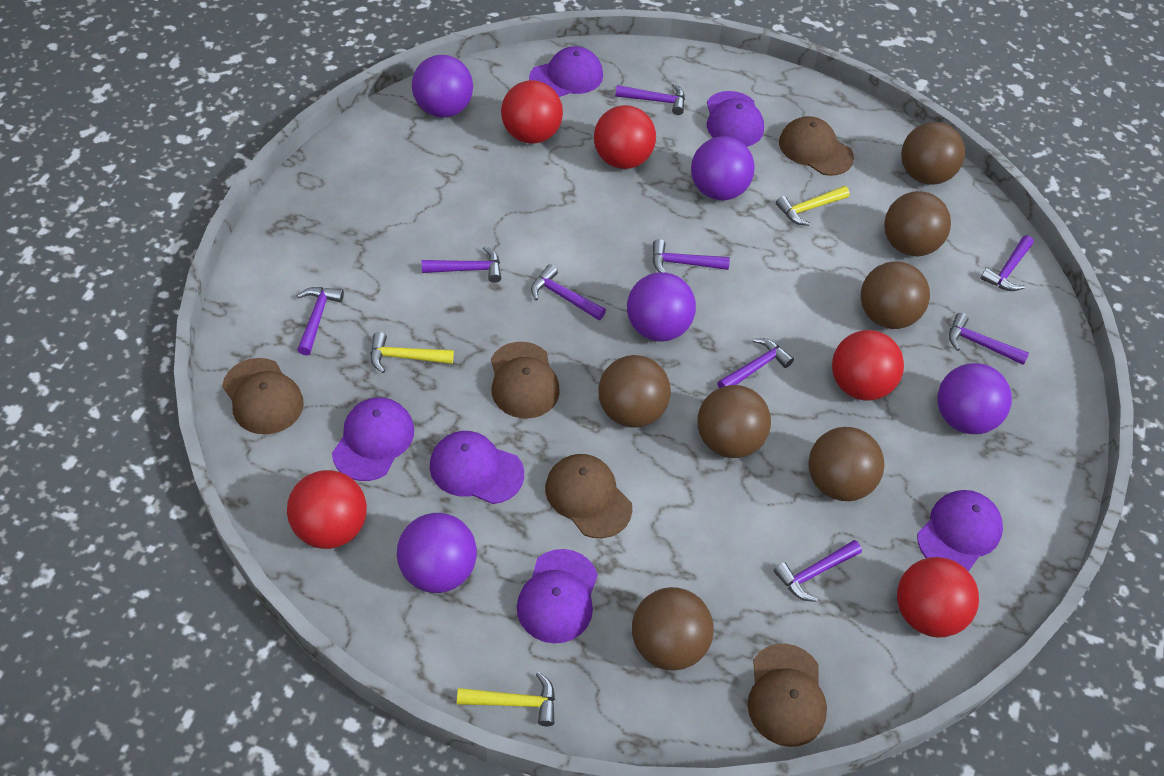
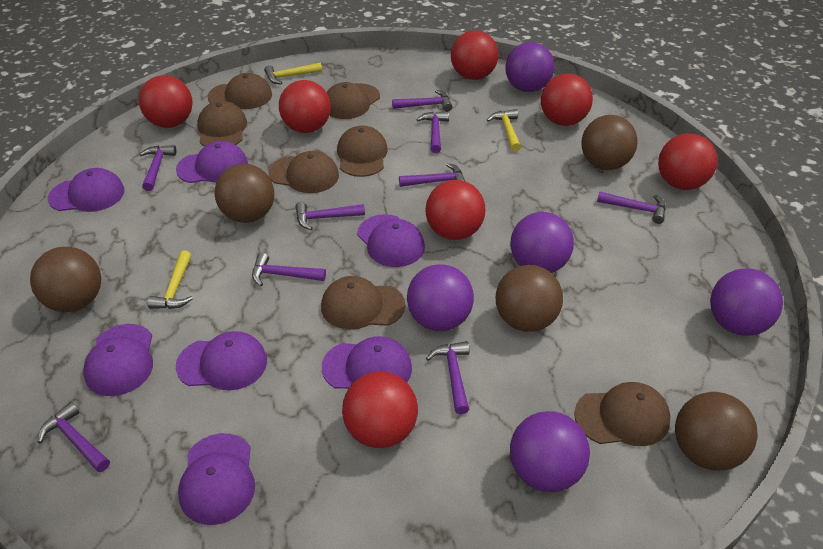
brown ball: 7 -> 5
brown cap: 5 -> 7
purple cap: 6 -> 7
red ball: 5 -> 7

